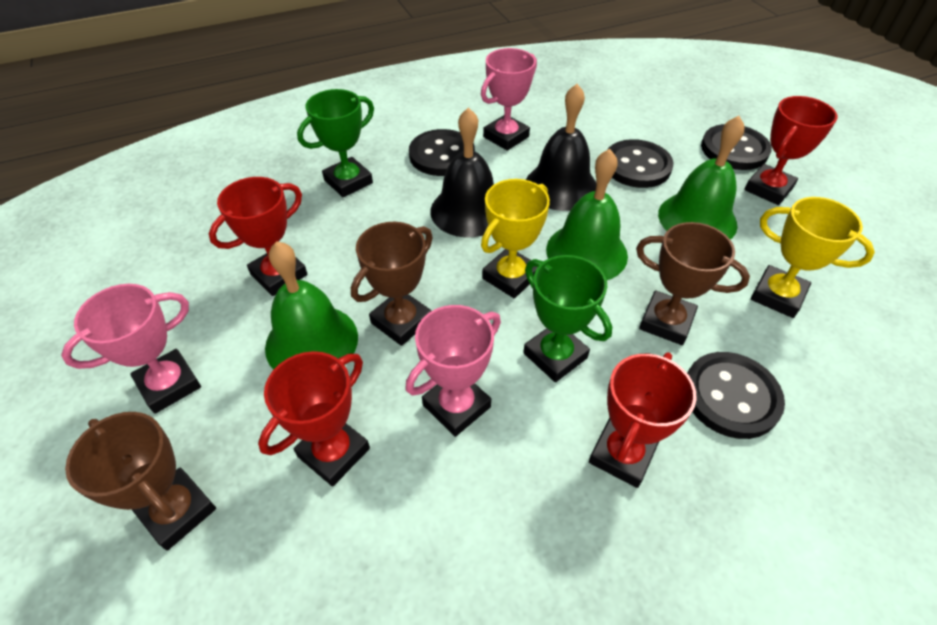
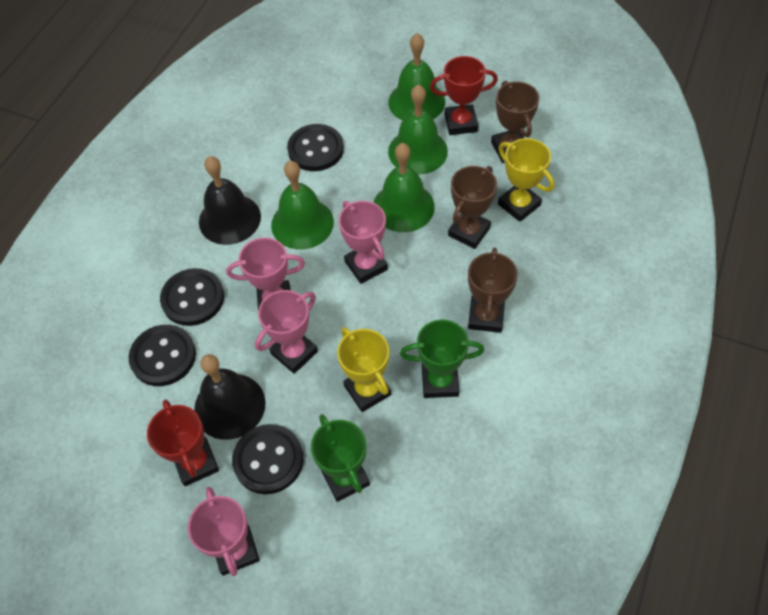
green bell: 3 -> 4
pink trophy: 3 -> 4
red trophy: 4 -> 2

